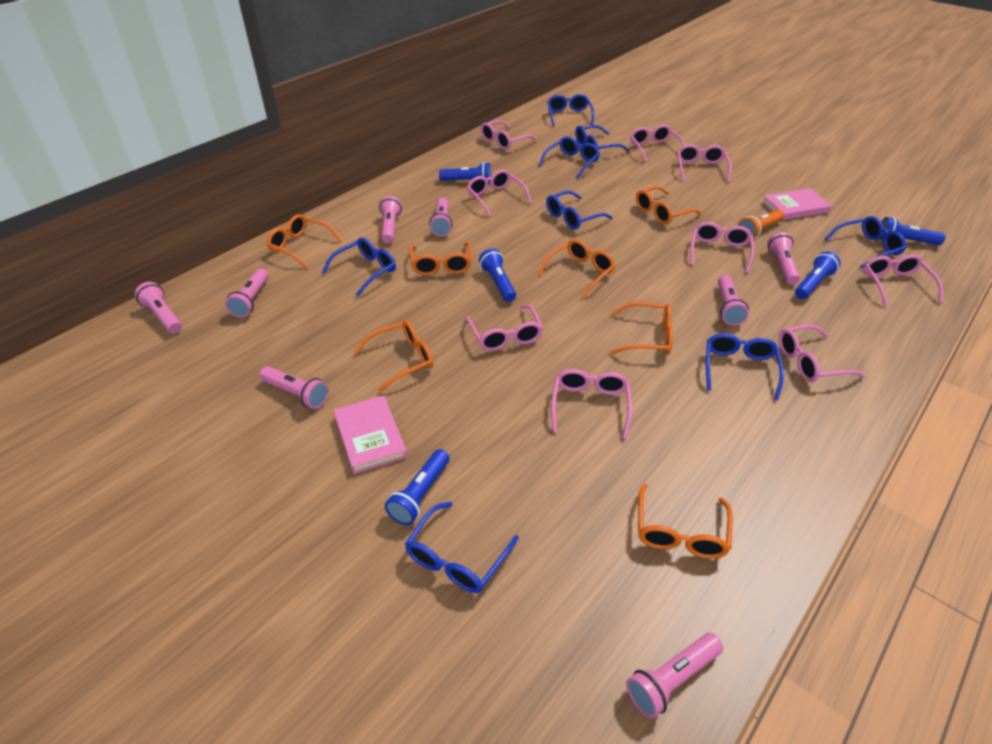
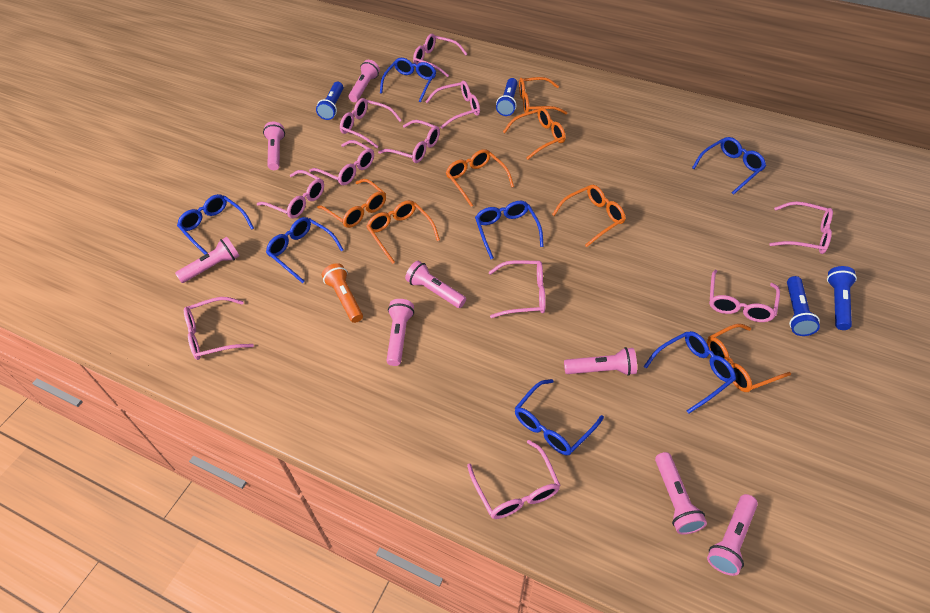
blue flashlight: 5 -> 4
blue glasses: 8 -> 7
pink book: 2 -> 0
pink glasses: 9 -> 11

